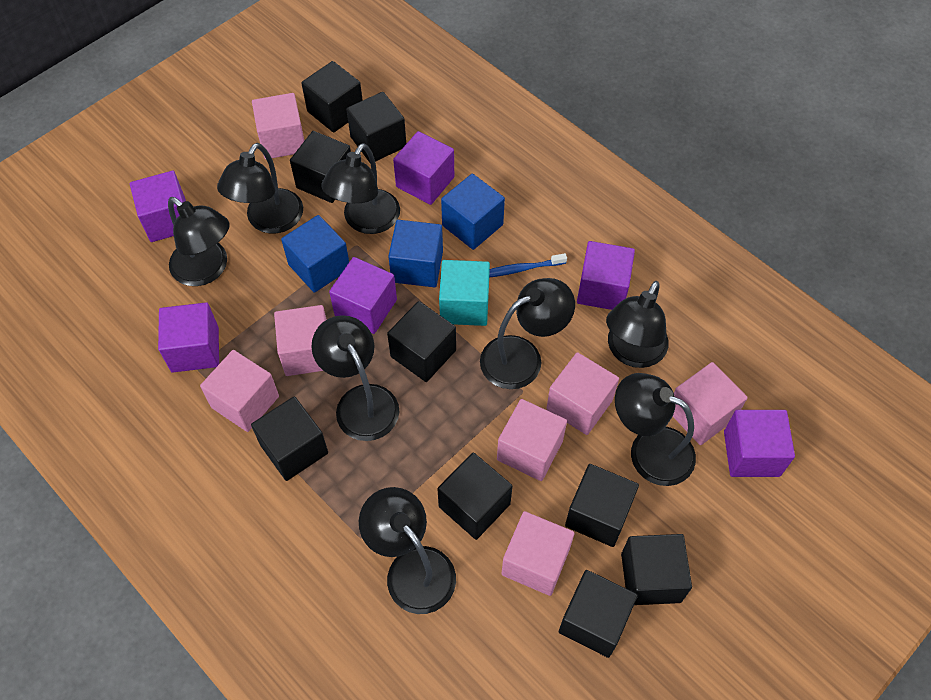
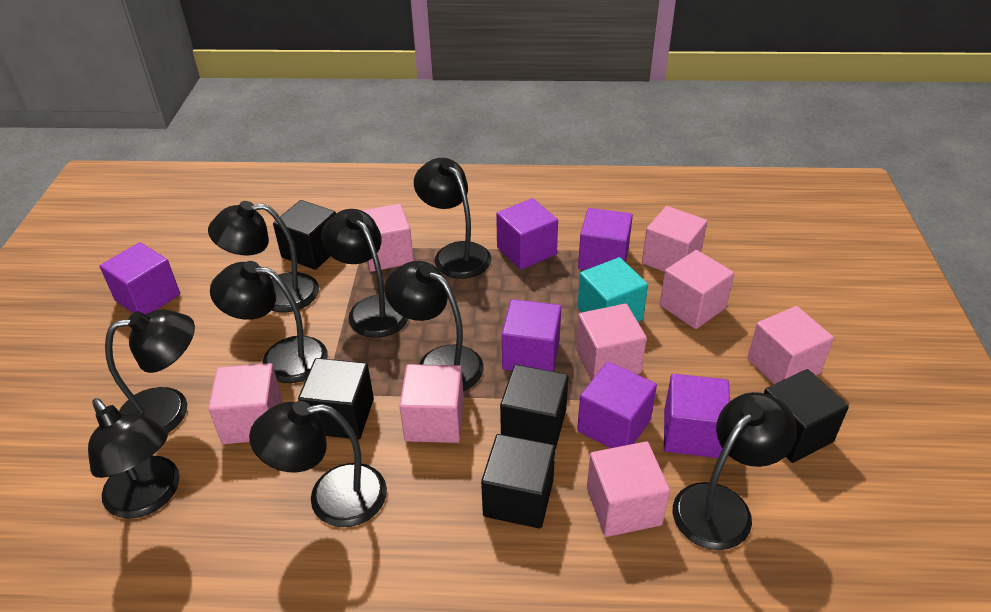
black cube: 9 -> 5
black lamp: 8 -> 9
blue cube: 3 -> 0
blue toothbrush: 1 -> 0
pink cube: 7 -> 8

